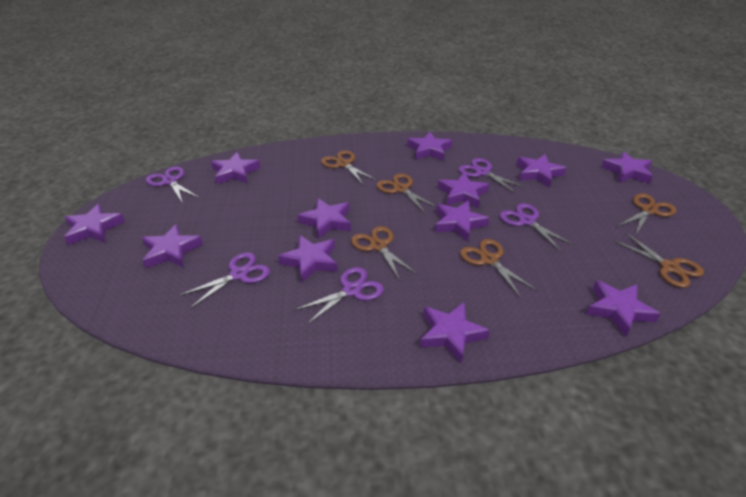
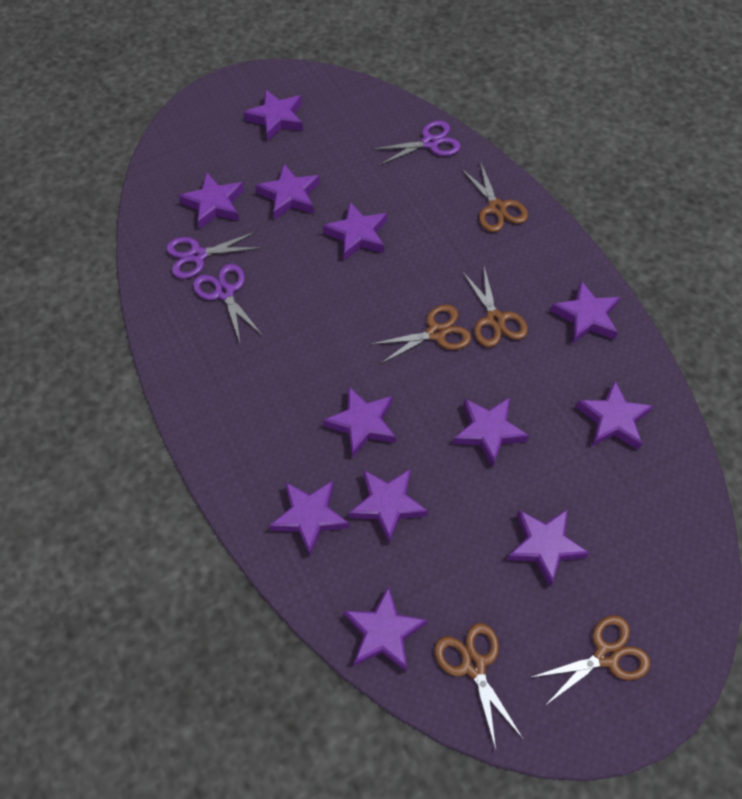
brown scissors: 6 -> 5
purple scissors: 5 -> 3

